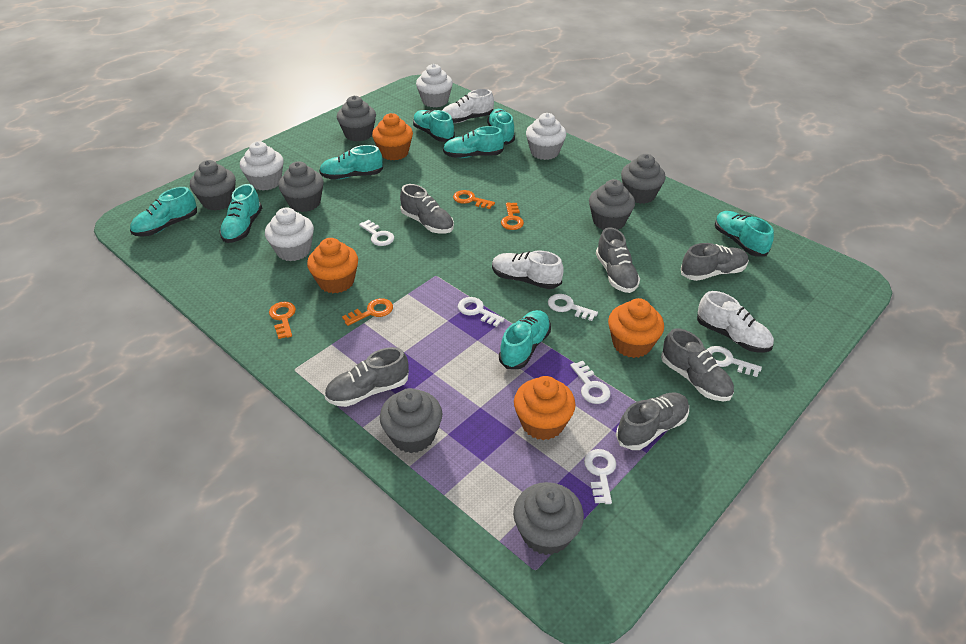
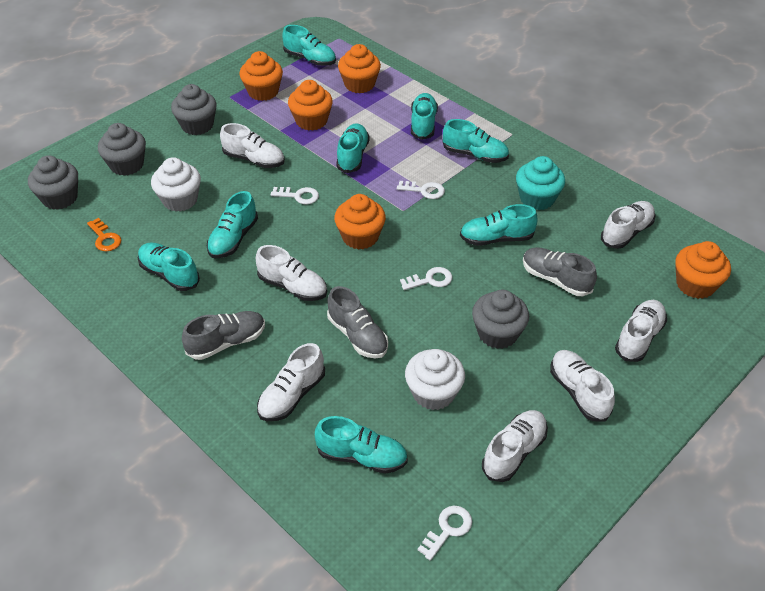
grey cupcake: 7 -> 4
grey shoe: 6 -> 3
orange cupcake: 4 -> 5
orange key: 4 -> 1
turquoise cupcake: 0 -> 1
white cupcake: 4 -> 2
white key: 6 -> 4
white shoe: 3 -> 7

